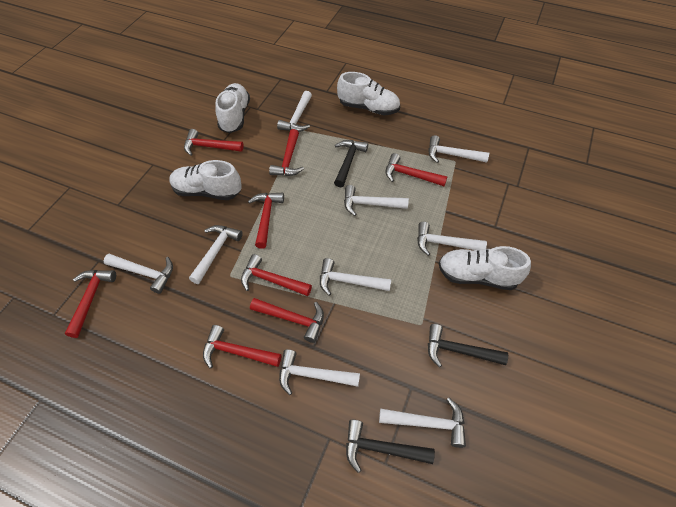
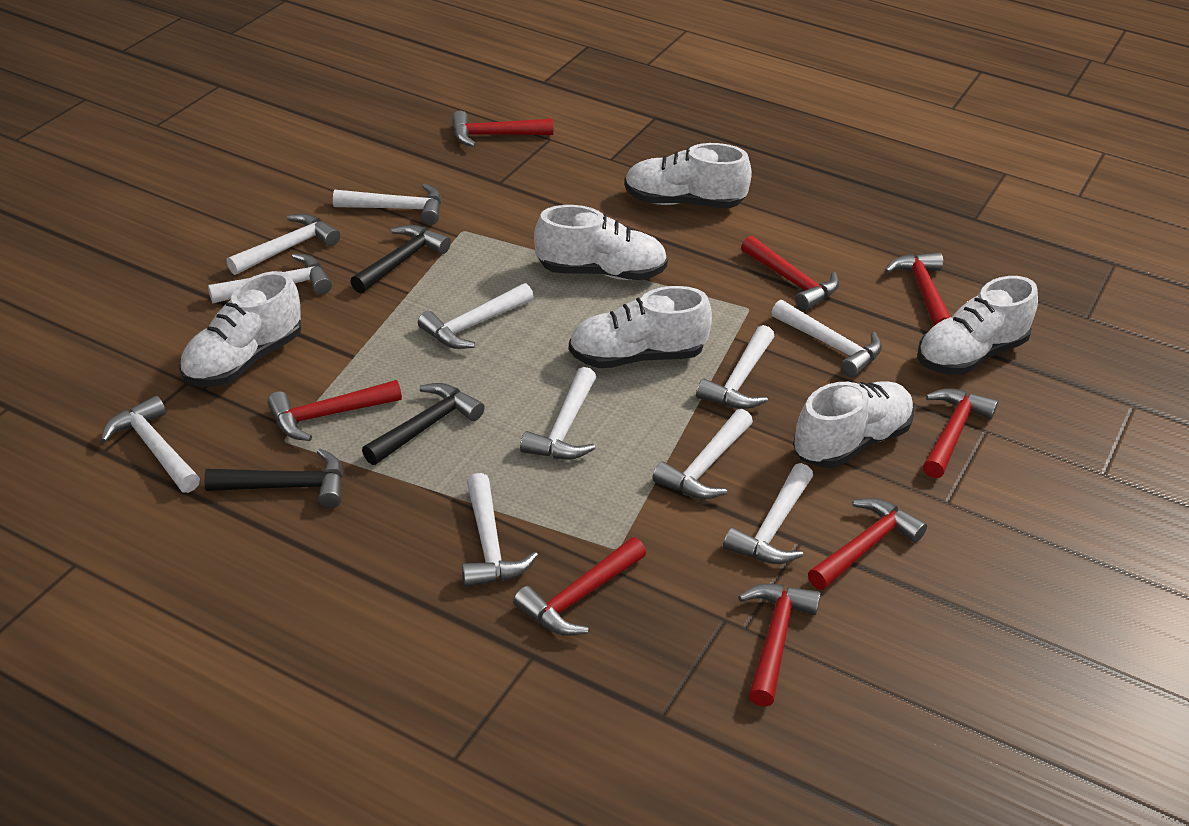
white hammer: 9 -> 11
white shoe: 4 -> 6

